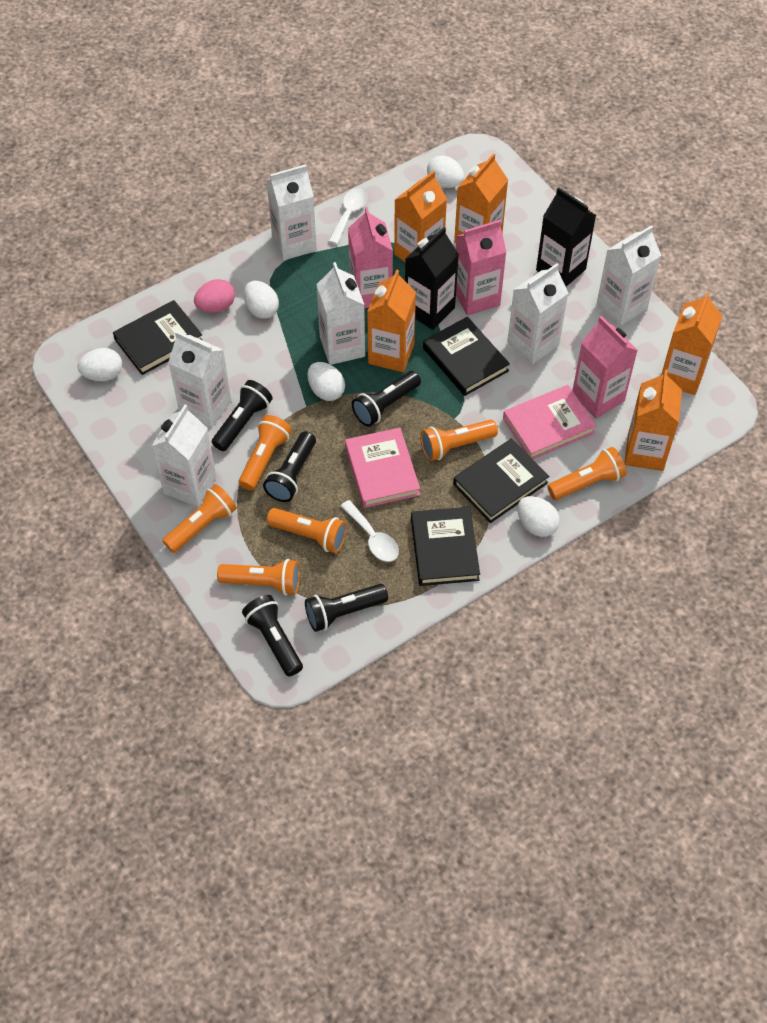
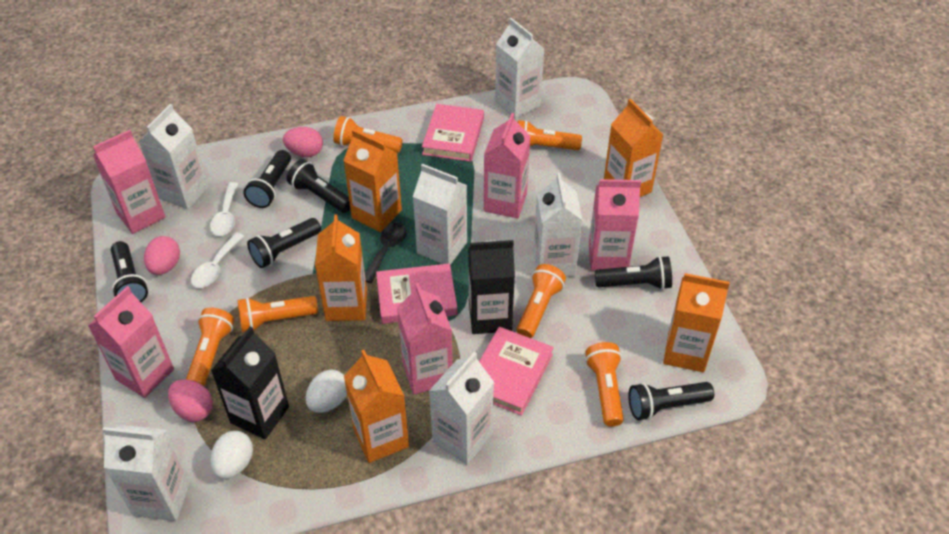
black book: 4 -> 0
black flashlight: 5 -> 6
black spoon: 0 -> 1
pink book: 2 -> 3
pink carton: 3 -> 5
pink egg: 1 -> 3
white egg: 5 -> 2

